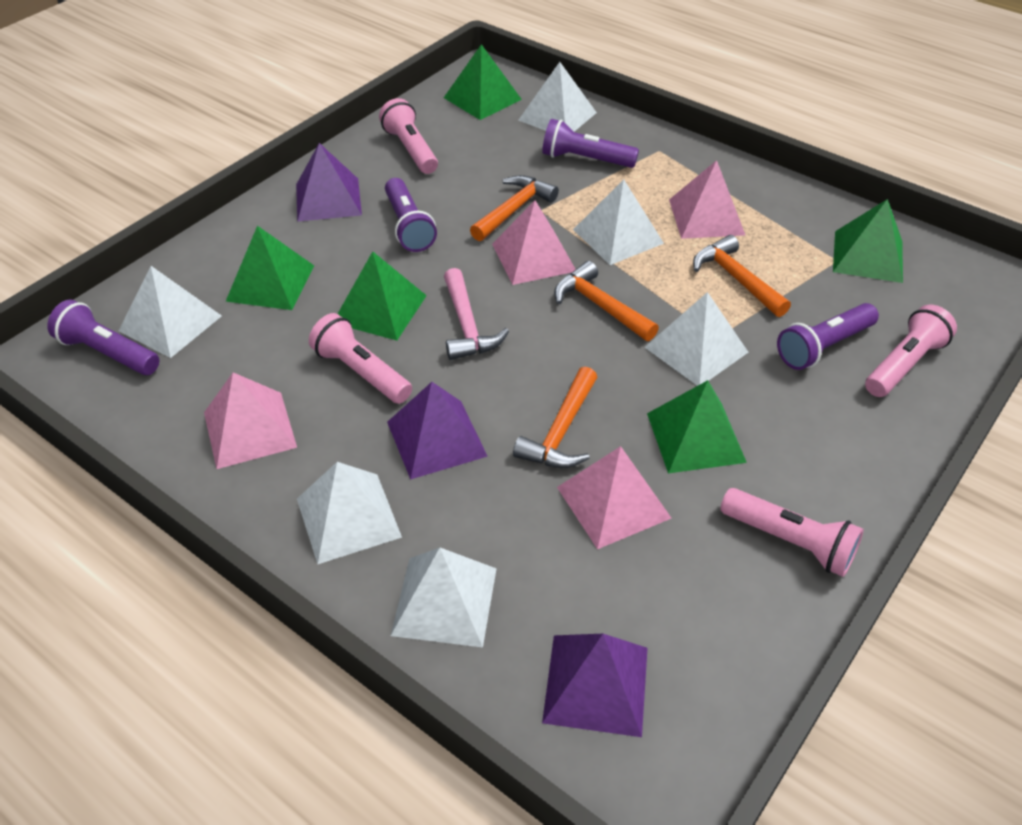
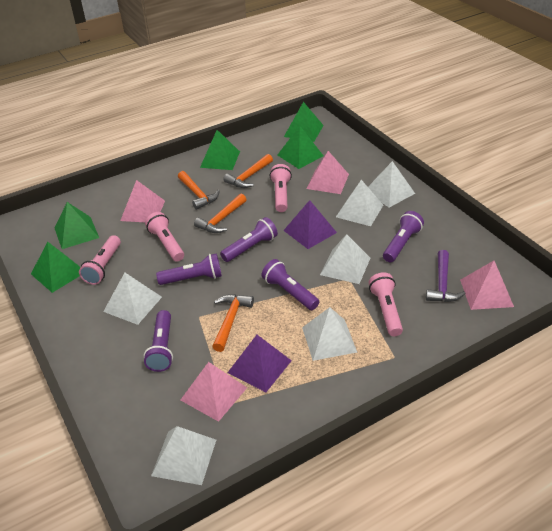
pink hammer: 1 -> 0
purple flashlight: 4 -> 5
purple hammer: 0 -> 1
purple pyramid: 3 -> 2

